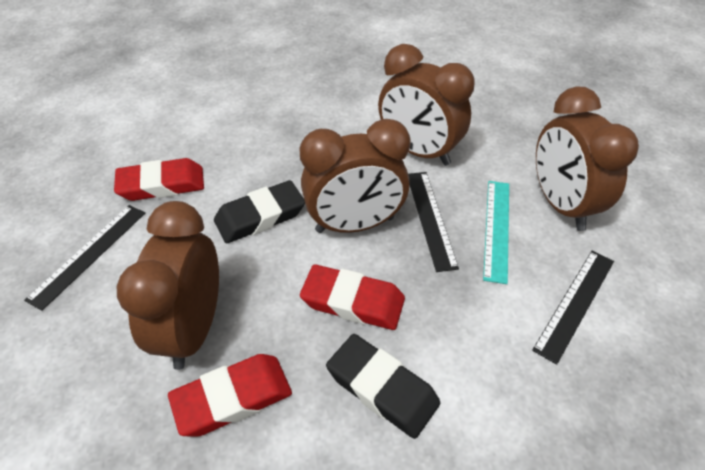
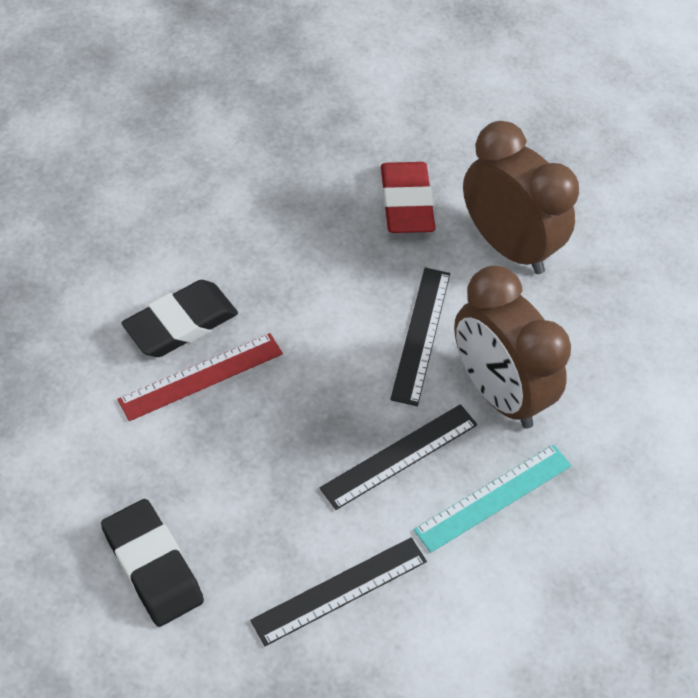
brown clock: 4 -> 2
red eraser: 3 -> 1
red ruler: 0 -> 1

